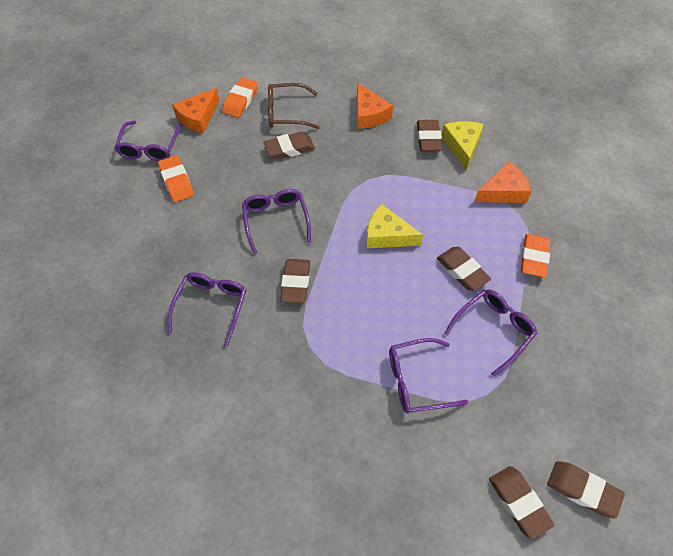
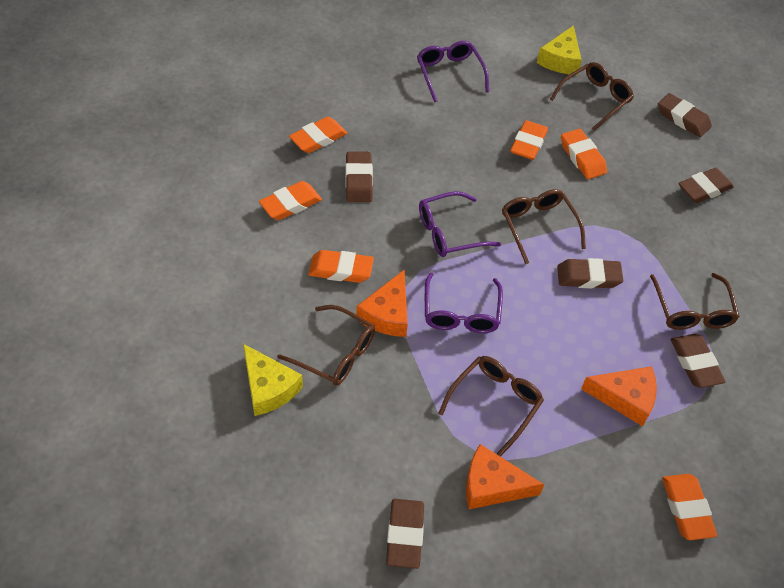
brown glasses: 1 -> 5
orange eraser: 3 -> 6
purple glasses: 5 -> 3

